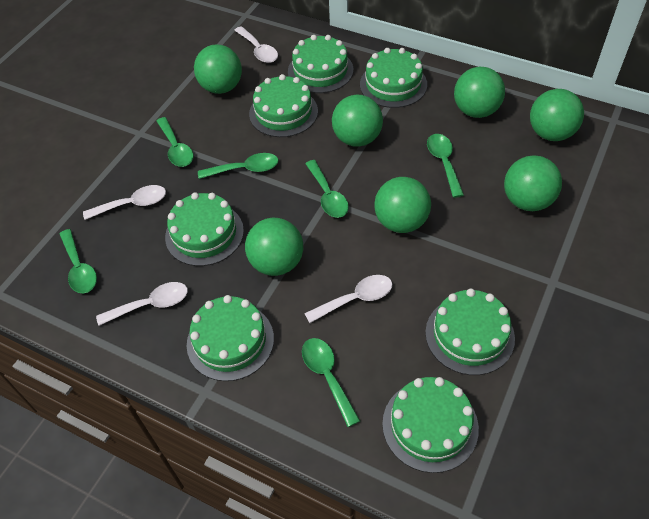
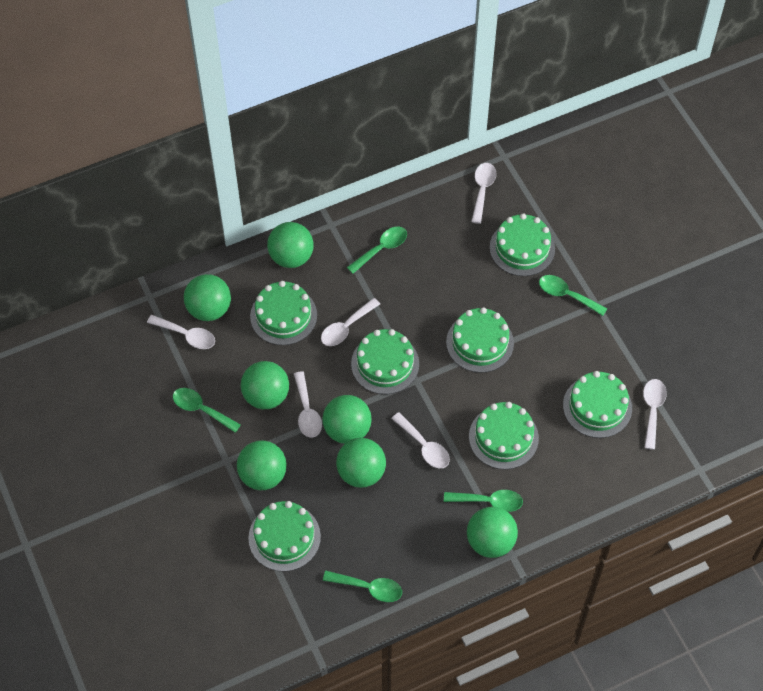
green spoon: 6 -> 5
white spoon: 4 -> 6

